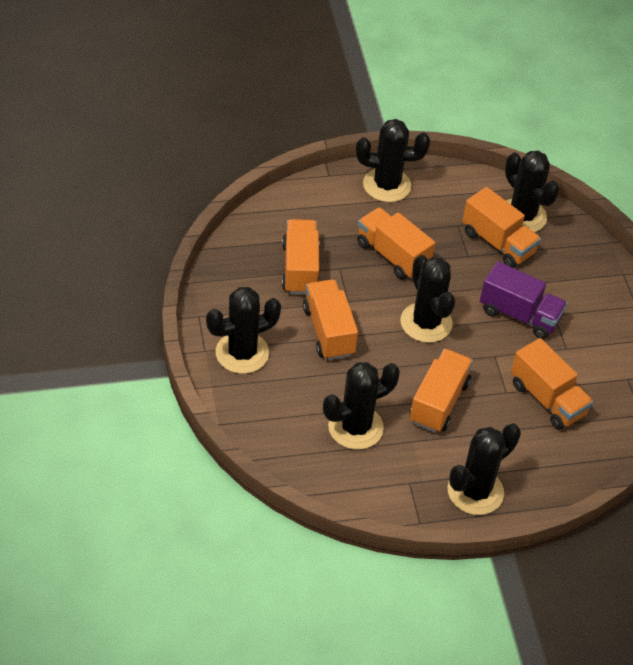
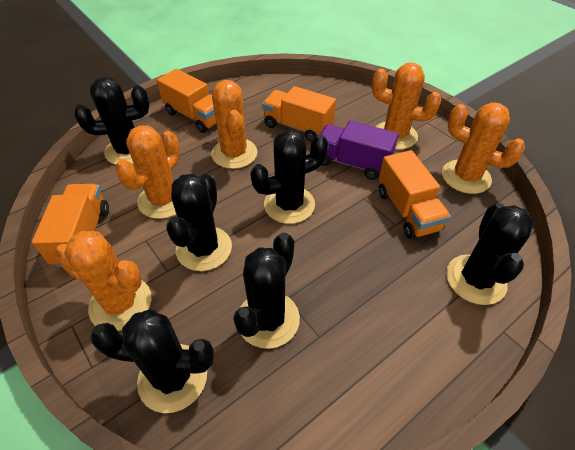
orange cactus: 0 -> 5
orange truck: 6 -> 4

